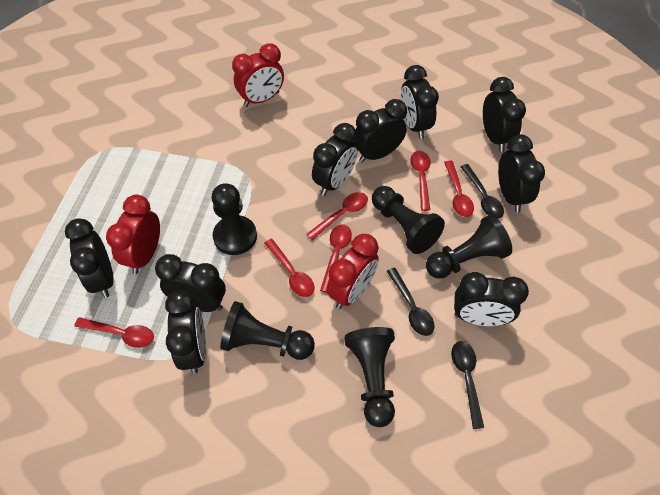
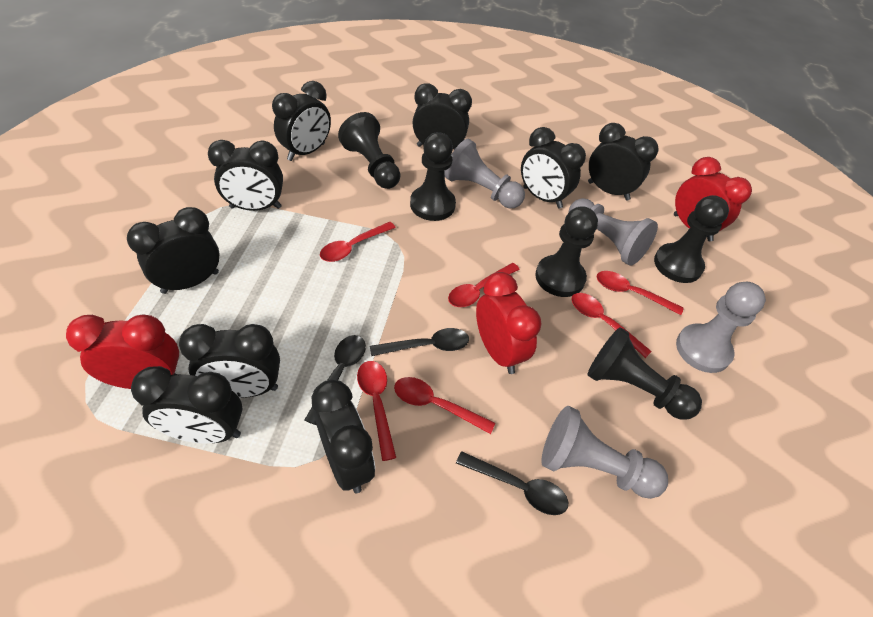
grey pawn: 0 -> 4

